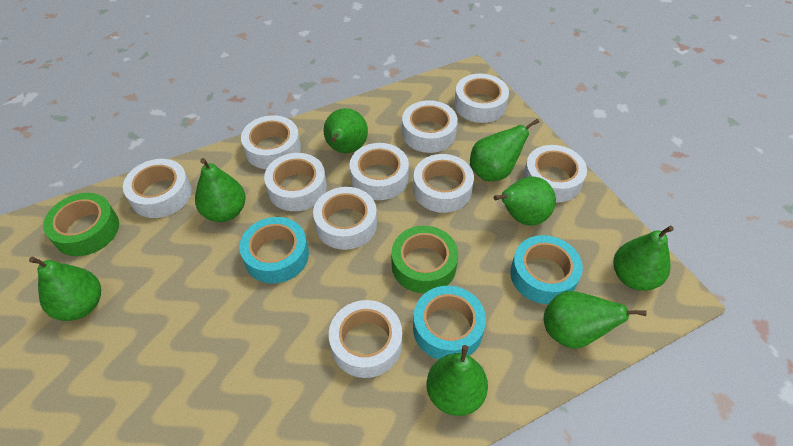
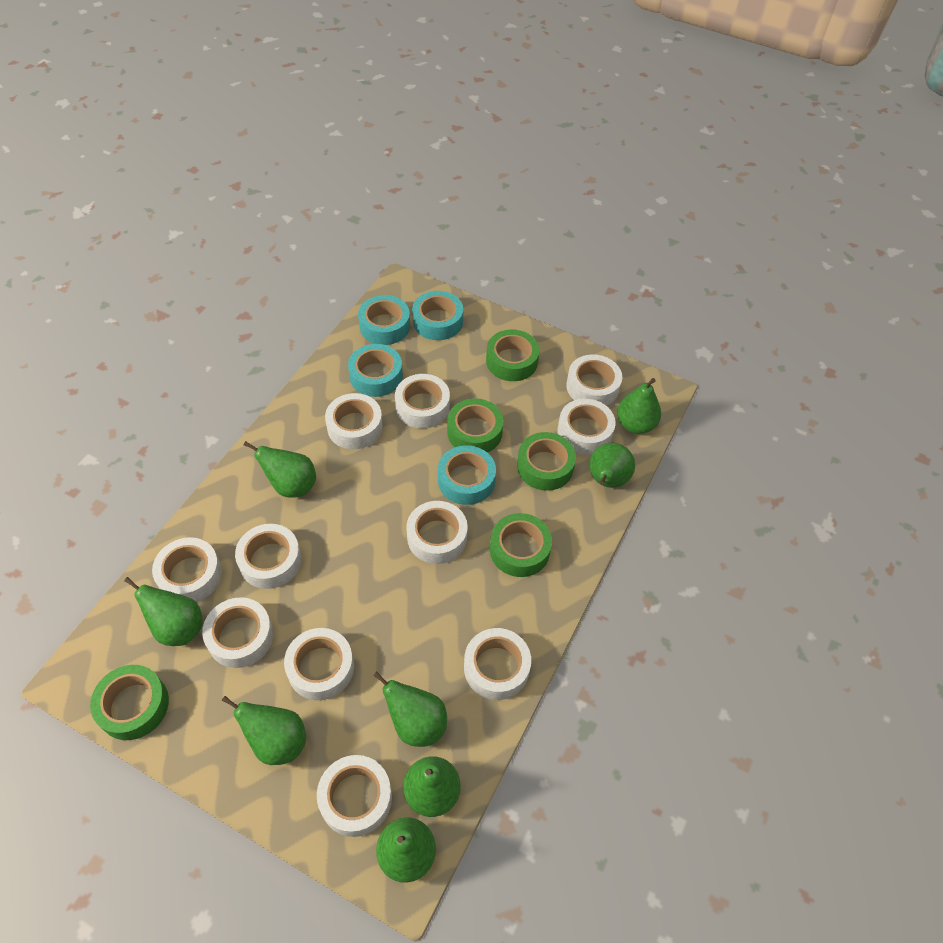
green tape: 2 -> 5
turquoise tape: 3 -> 4
white tape: 10 -> 11

